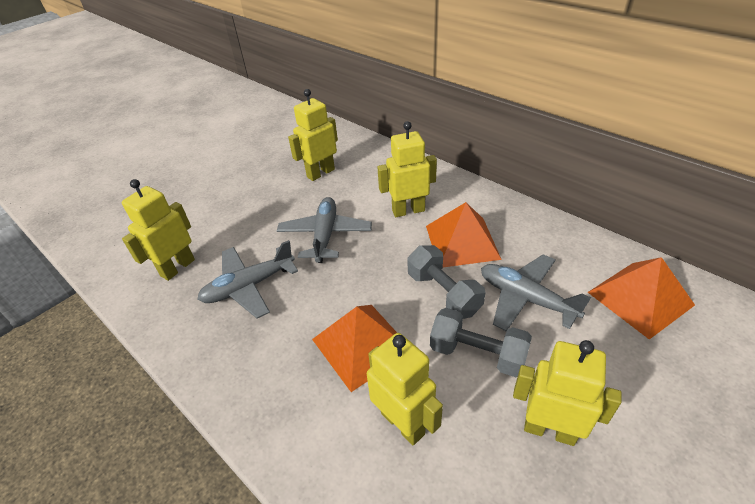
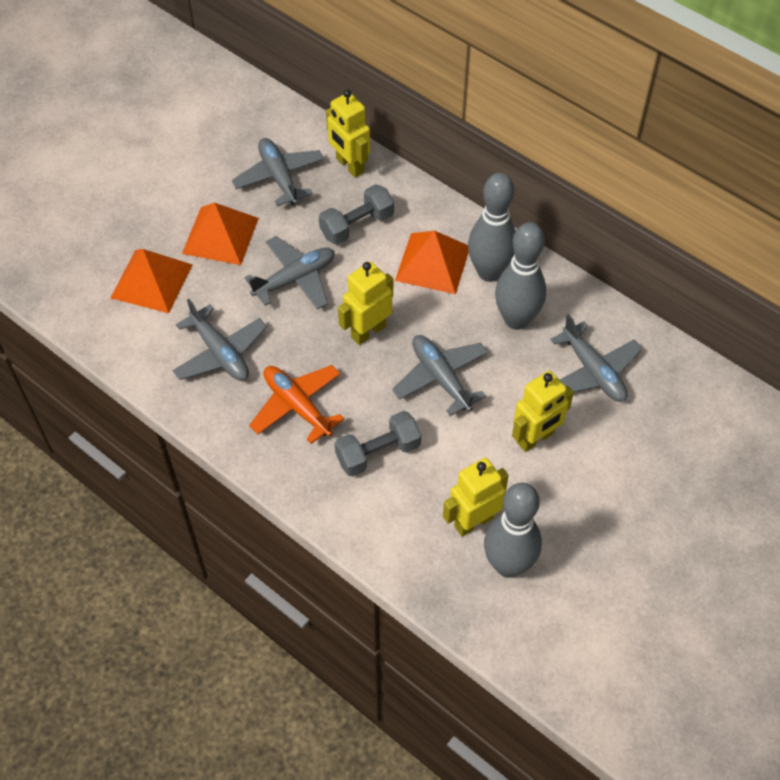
grey bowling pin: 0 -> 3
grey plane: 3 -> 5
orange plane: 0 -> 1
yellow robot: 5 -> 4

